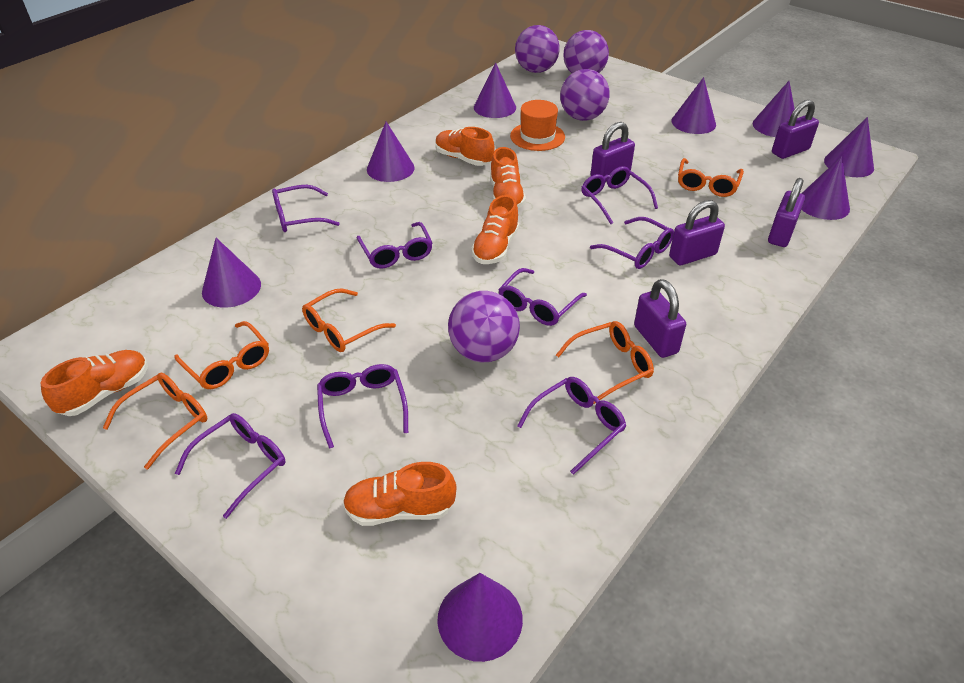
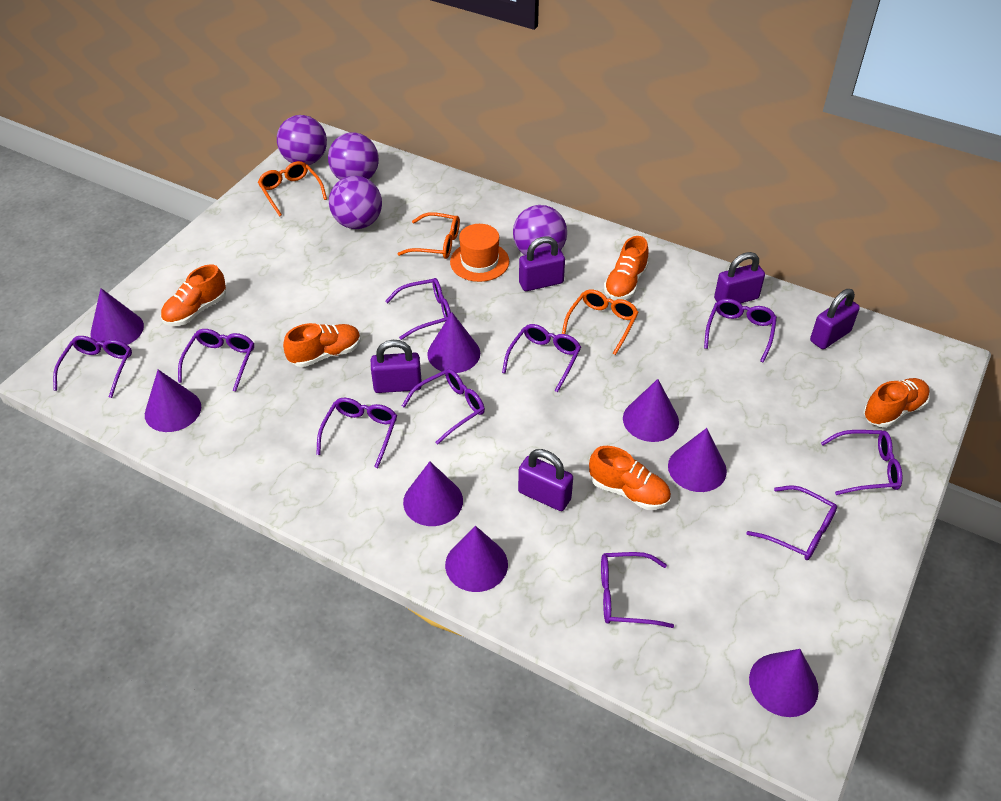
orange glasses: 5 -> 3
purple glasses: 8 -> 10

